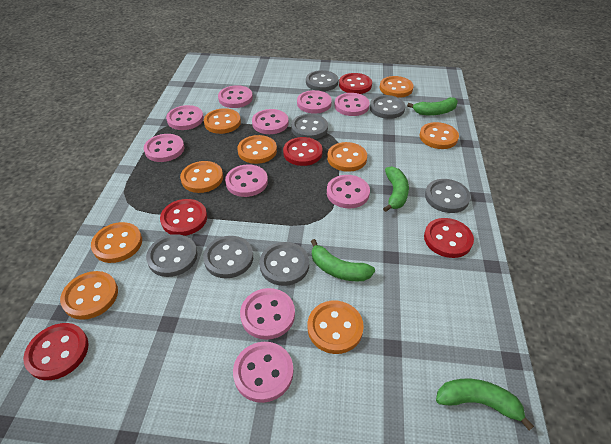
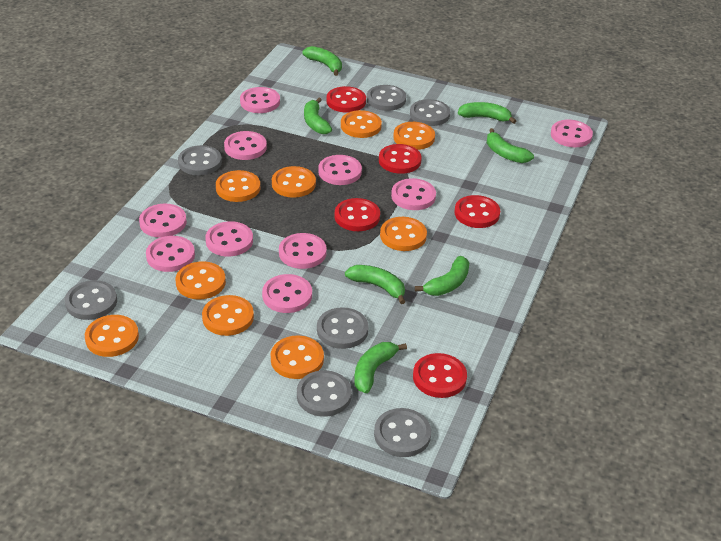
green banana: 4 -> 7

